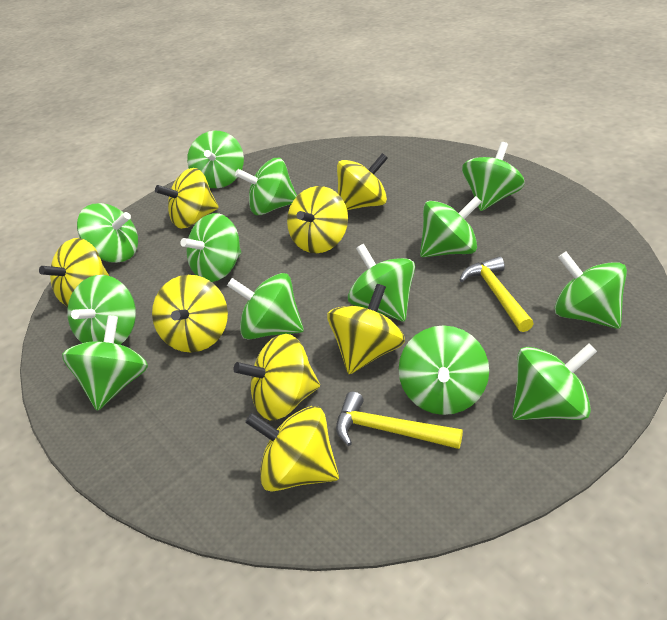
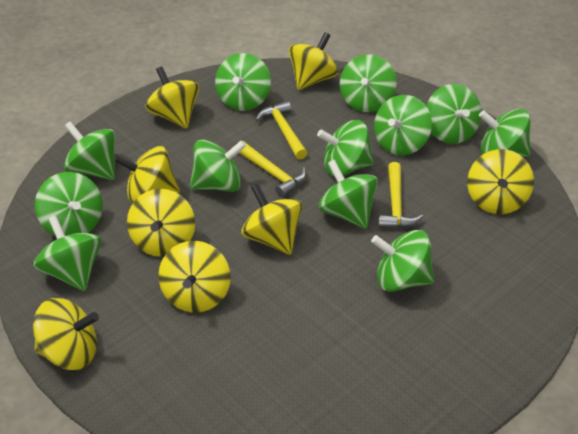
green spinning top: 13 -> 12
yellow hammer: 2 -> 3

